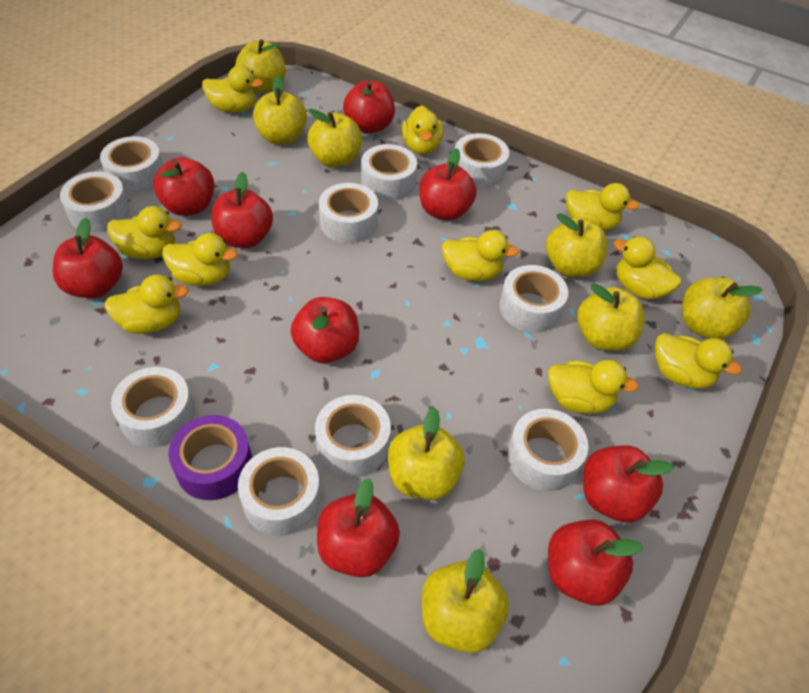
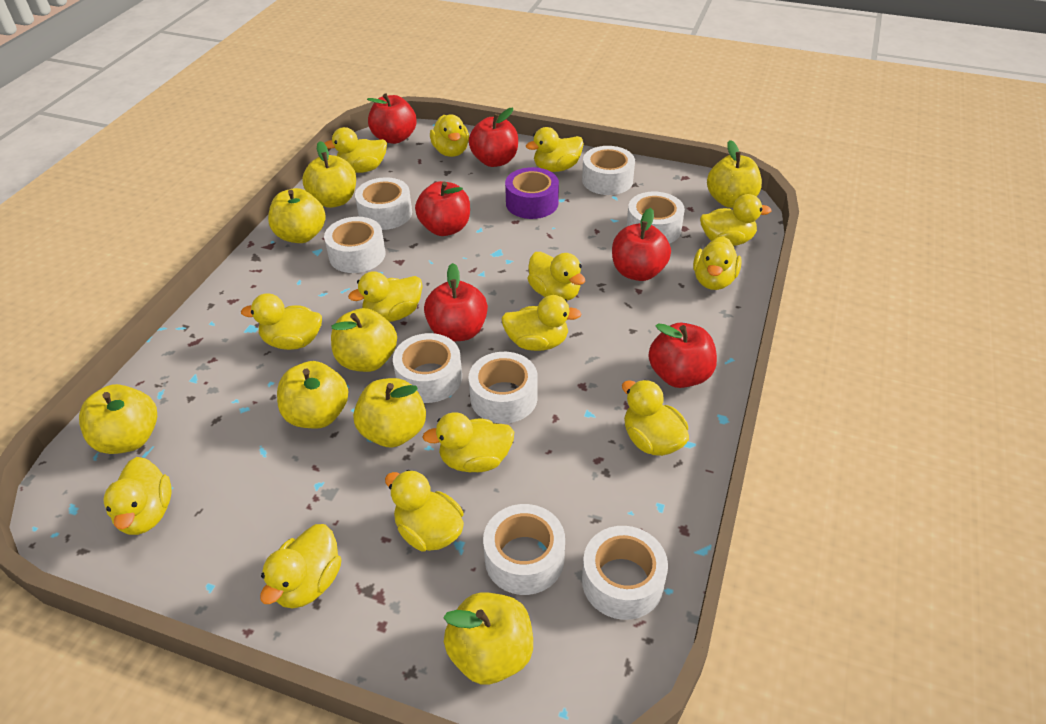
red apple: 9 -> 6
white tape: 10 -> 8
yellow duck: 10 -> 14

